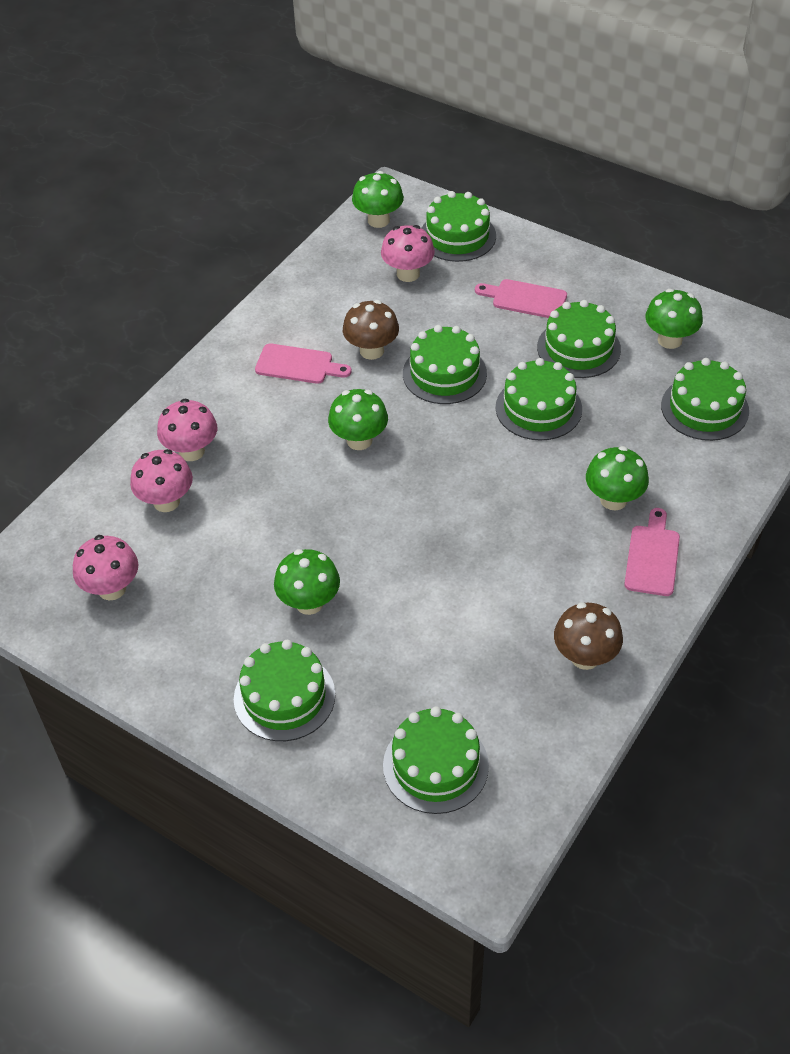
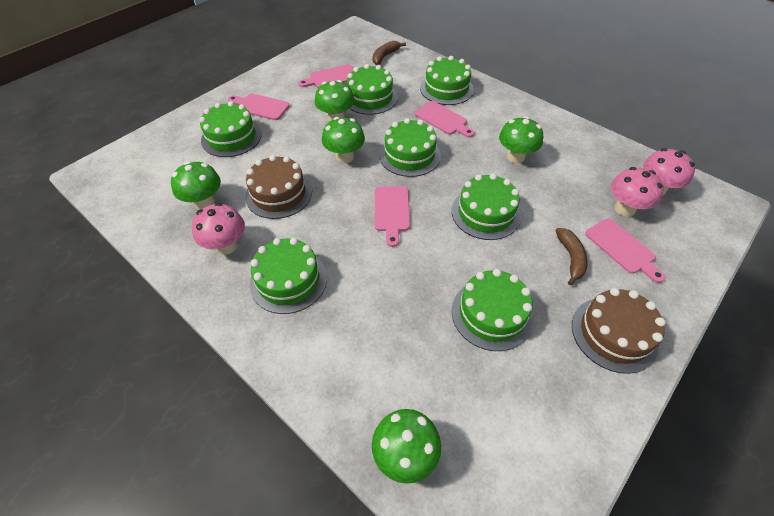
brown banana: 0 -> 2
brown cake: 0 -> 2
brown mushroom: 2 -> 0
pink cutting board: 3 -> 5
pink mushroom: 4 -> 3

